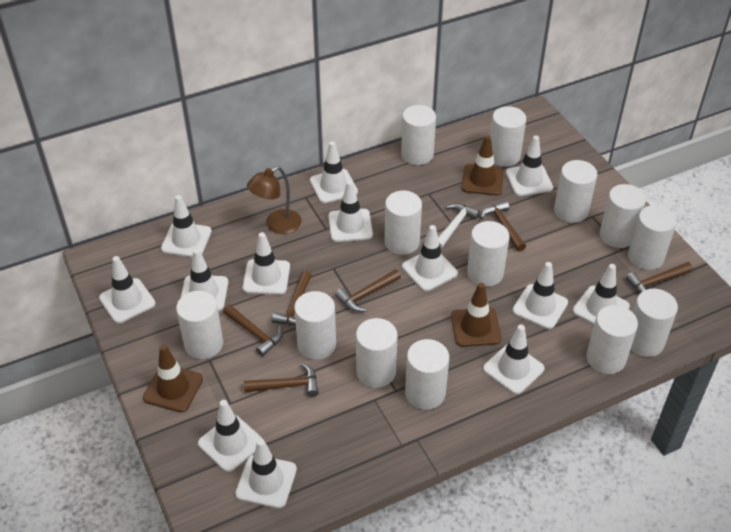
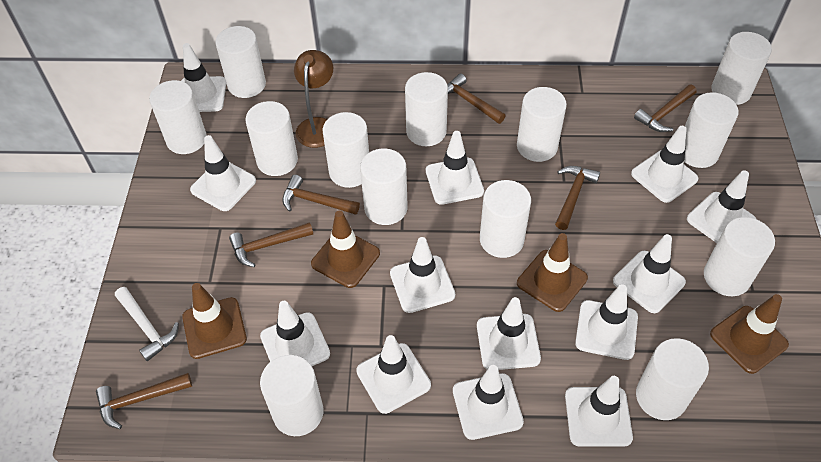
brown traffic cone: 3 -> 4

